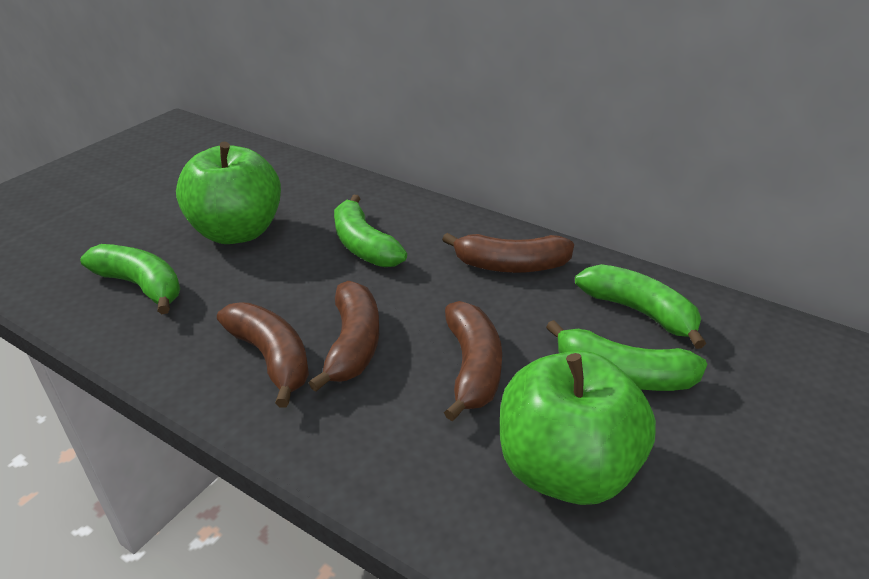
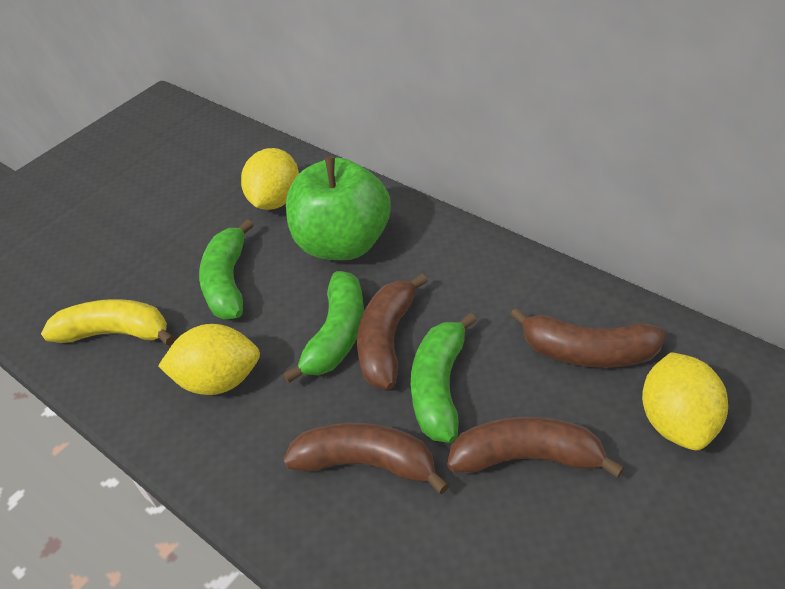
green apple: 2 -> 1
green banana: 4 -> 3
yellow banana: 0 -> 1
yellow lemon: 0 -> 3

